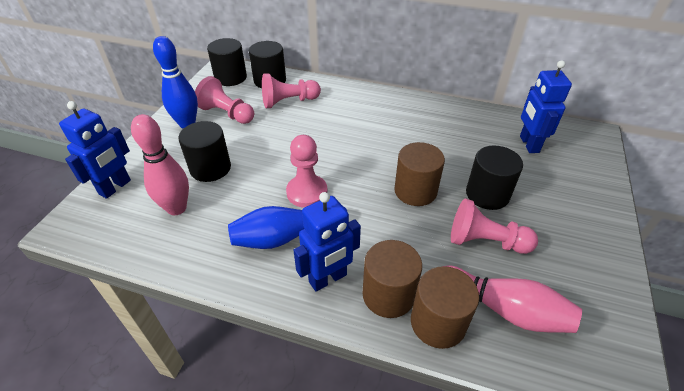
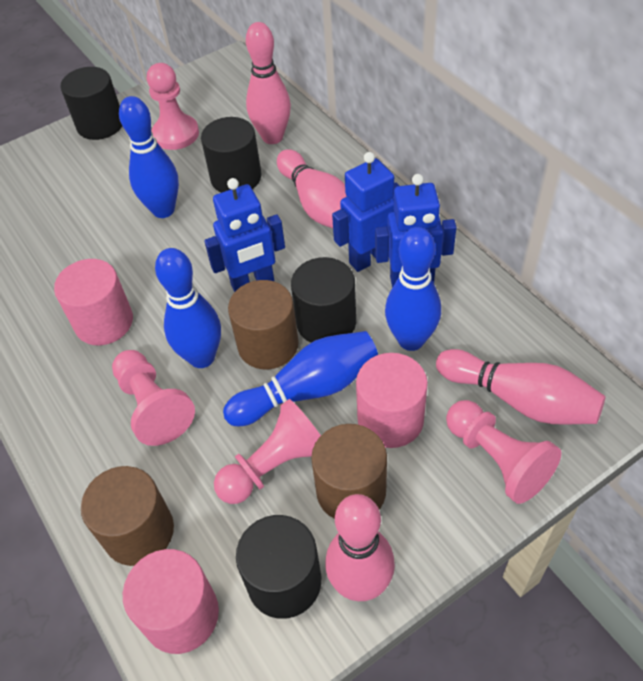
blue bowling pin: 2 -> 4
pink bowling pin: 2 -> 4
pink cylinder: 0 -> 3

